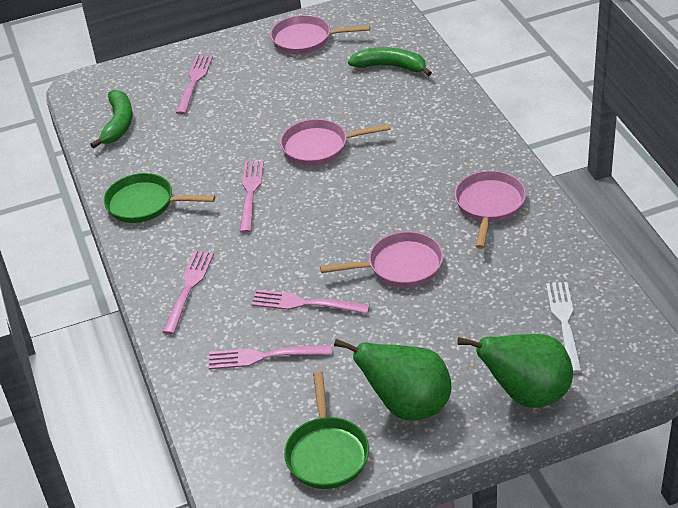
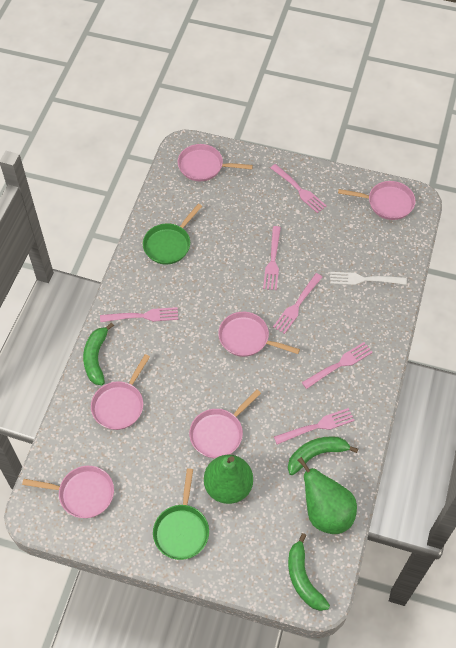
green banana: 2 -> 3
pink fork: 5 -> 6
pink pan: 4 -> 6

